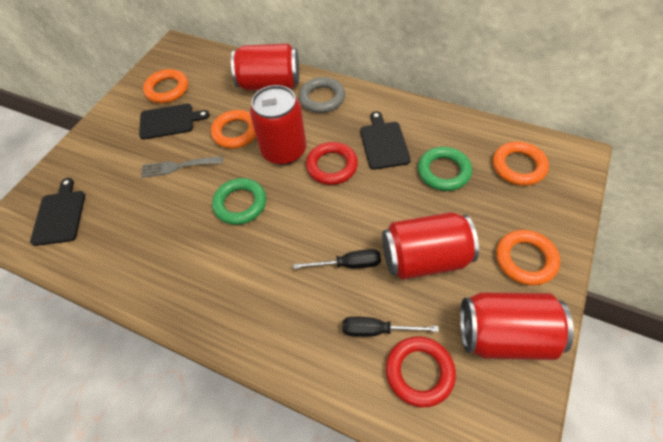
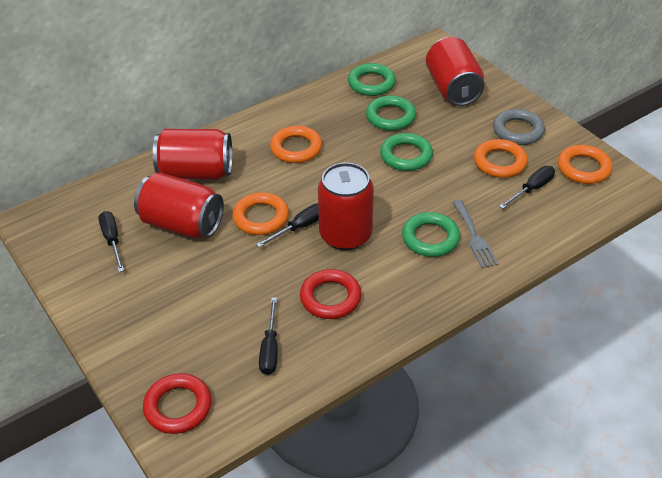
black cutting board: 3 -> 0
black screwdriver: 2 -> 4
green ring: 2 -> 4

